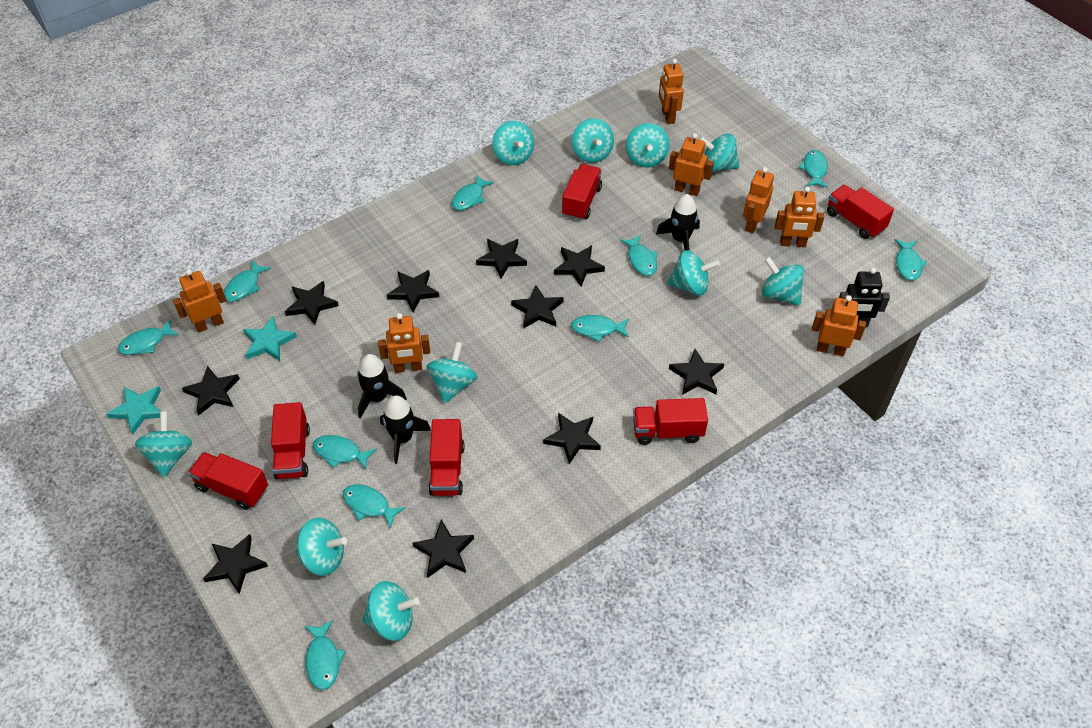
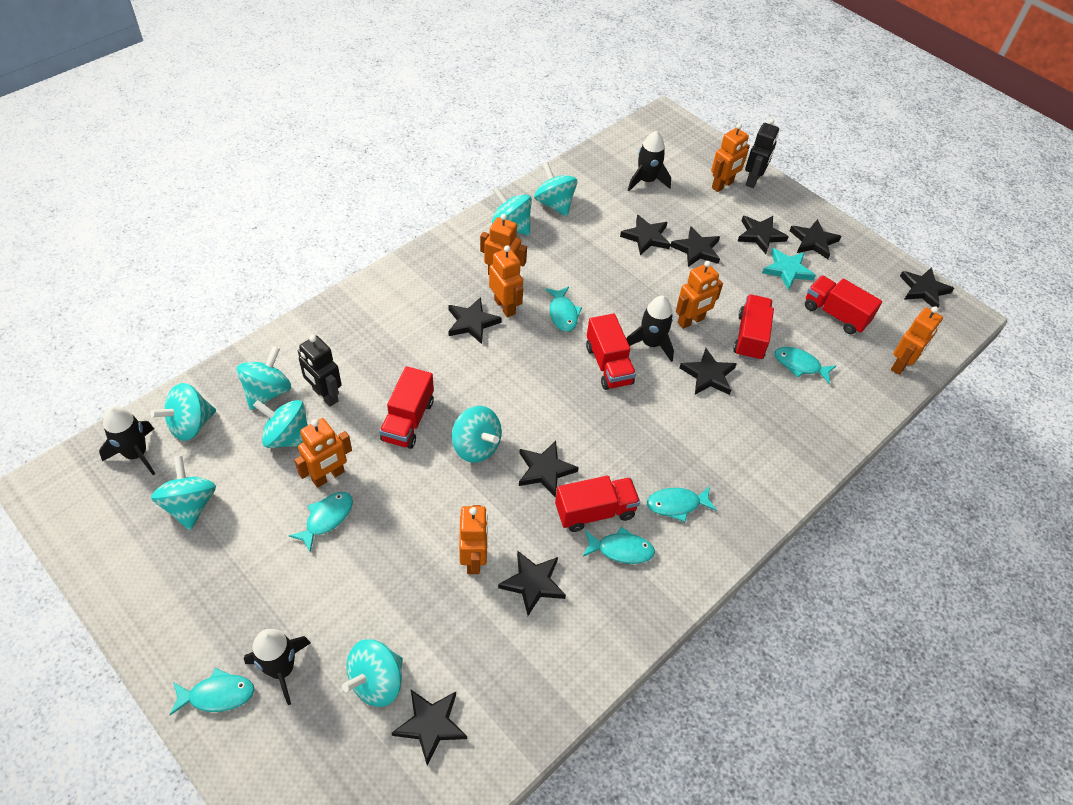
black robot: 1 -> 2
black rocket: 3 -> 4
red truck: 6 -> 5
turquoise fish: 10 -> 6
turquoise spinning top: 10 -> 8
turquoise star: 2 -> 1

